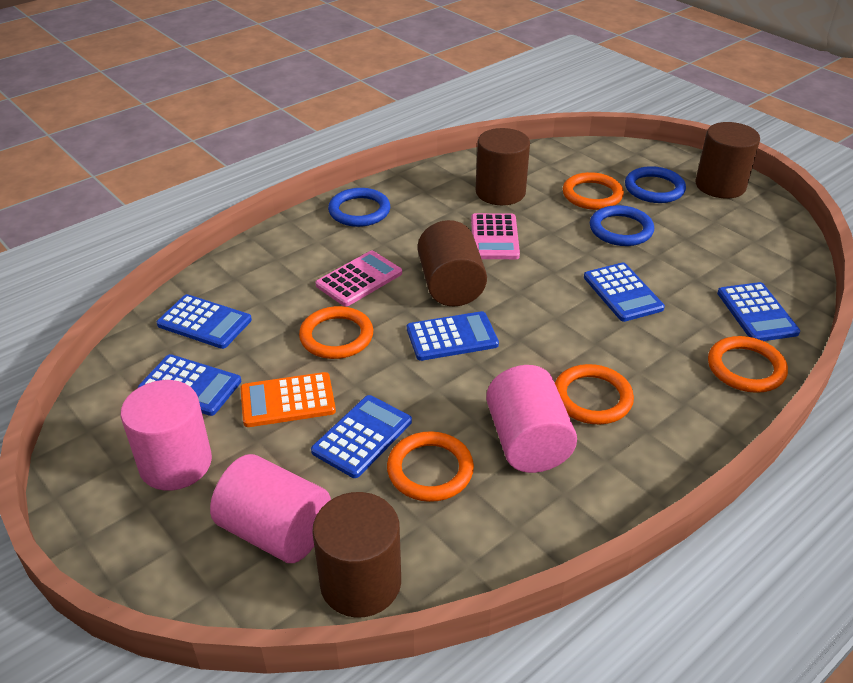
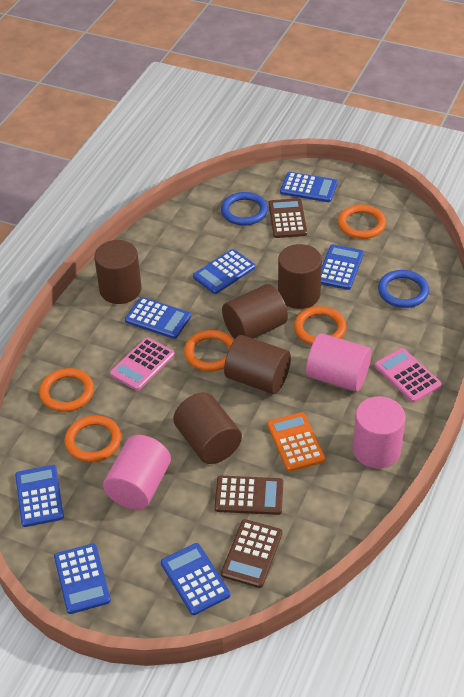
blue calculator: 6 -> 7
blue ring: 3 -> 2
brown calculator: 0 -> 3
brown cylinder: 4 -> 5

